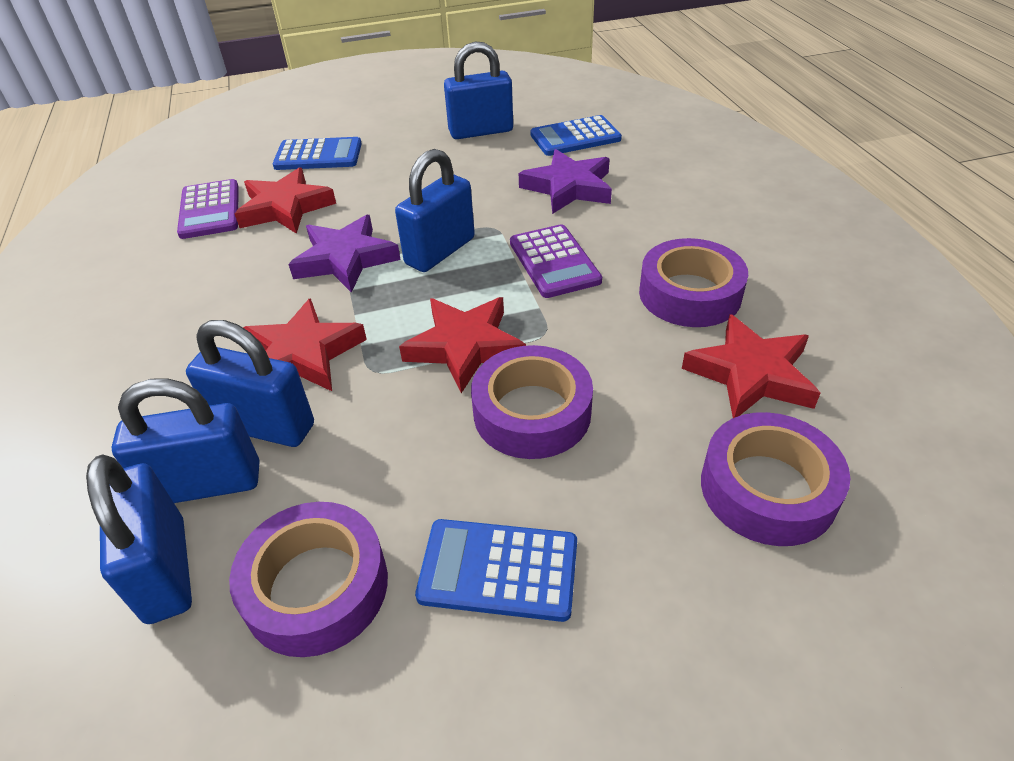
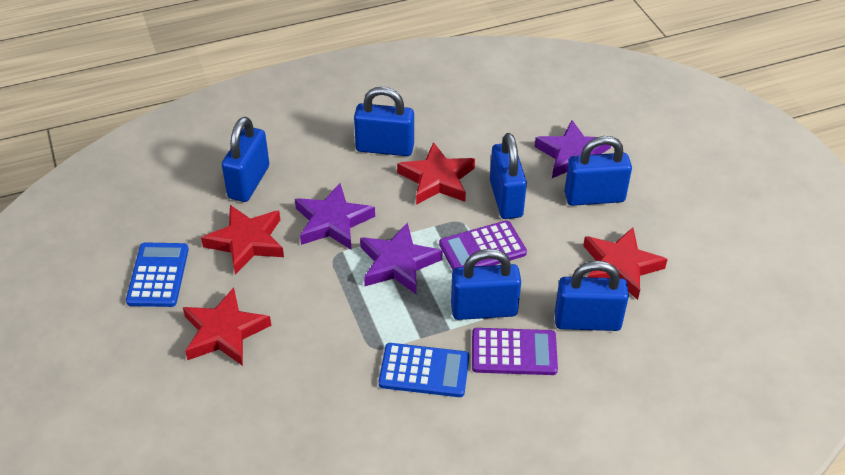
blue calculator: 3 -> 2
blue padlock: 5 -> 6
purple star: 2 -> 3
purple tape: 4 -> 0

